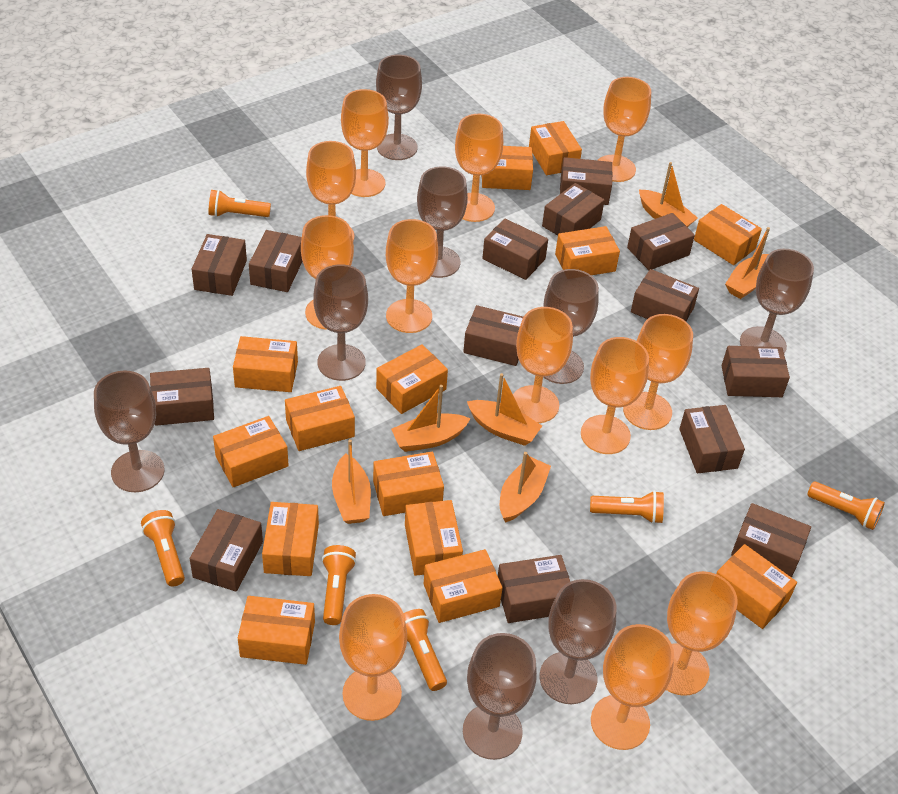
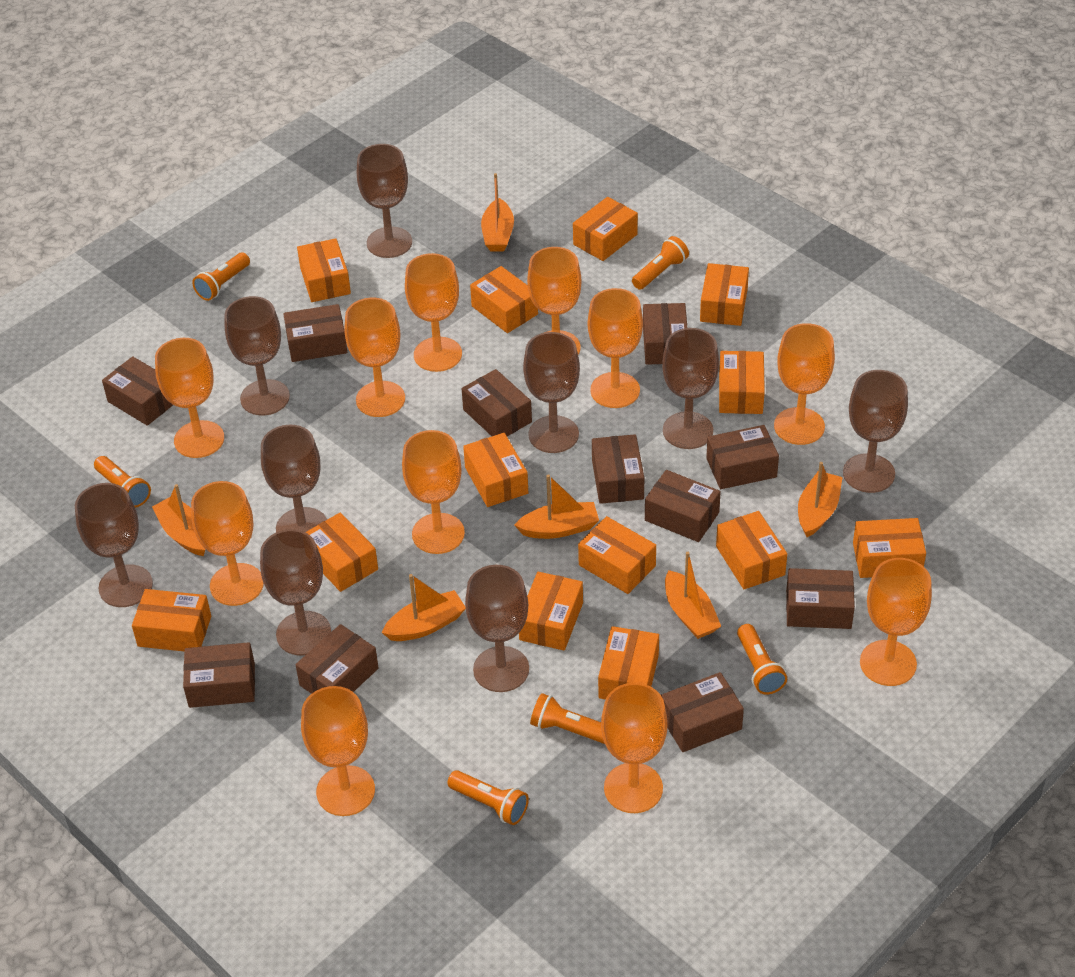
brown box: 14 -> 11
brown goblet: 8 -> 9
orange box: 14 -> 13
orange goblet: 12 -> 11

